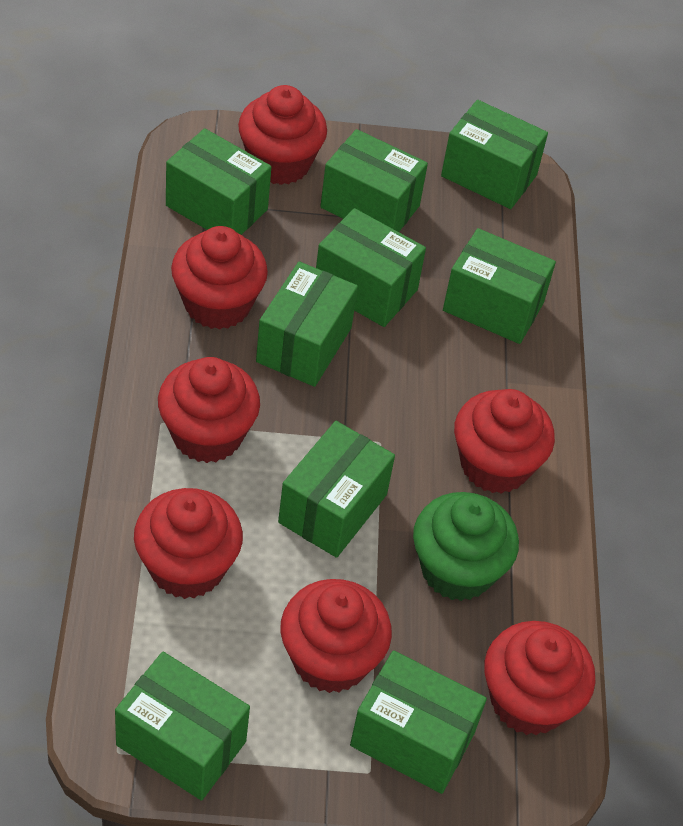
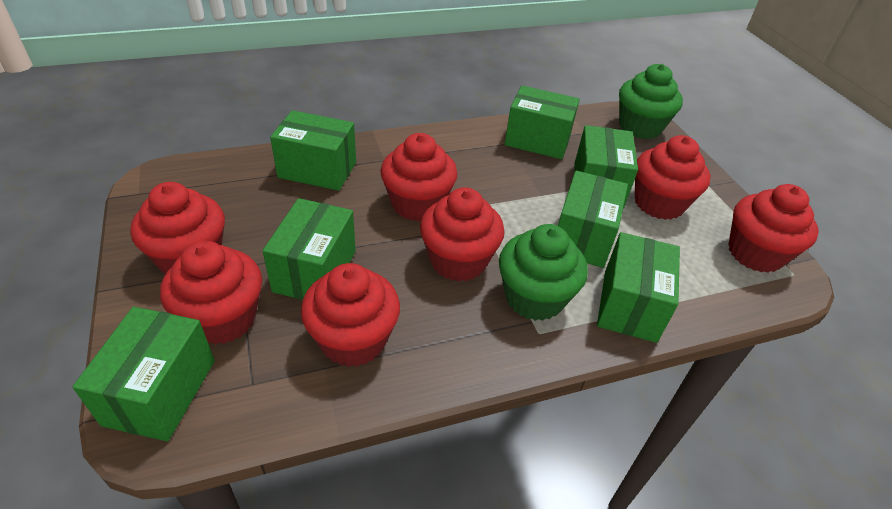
green box: 9 -> 7
green cupcake: 1 -> 2

